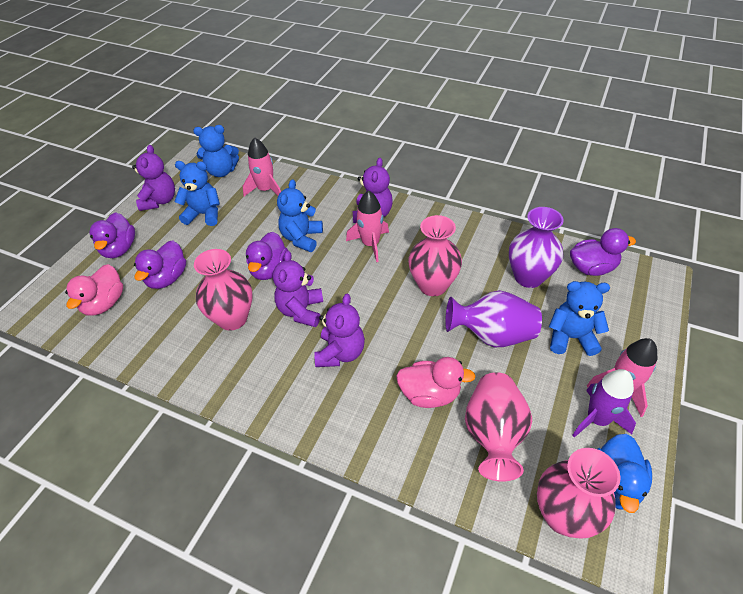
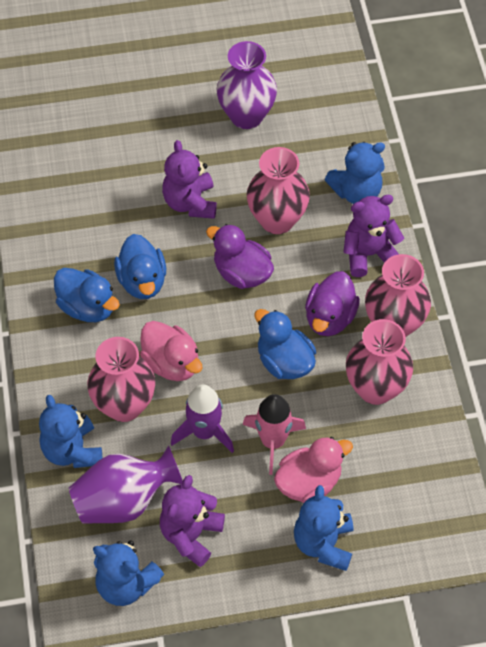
blue duck: 1 -> 3
pink rocket: 3 -> 1
purple duck: 4 -> 2
purple teddy bear: 4 -> 3

